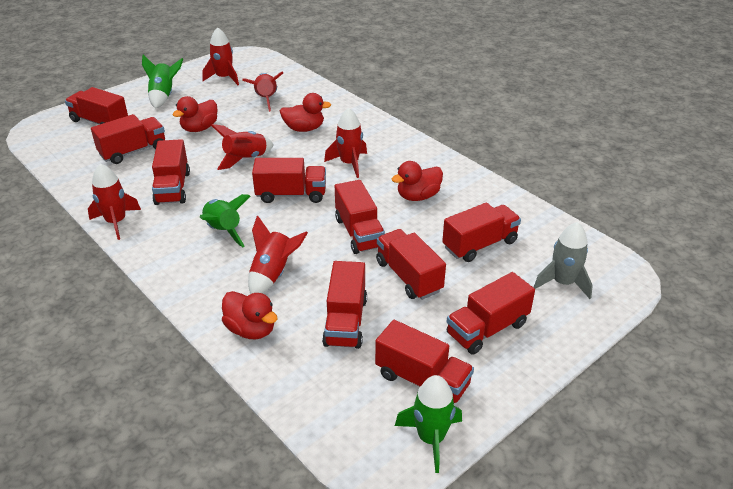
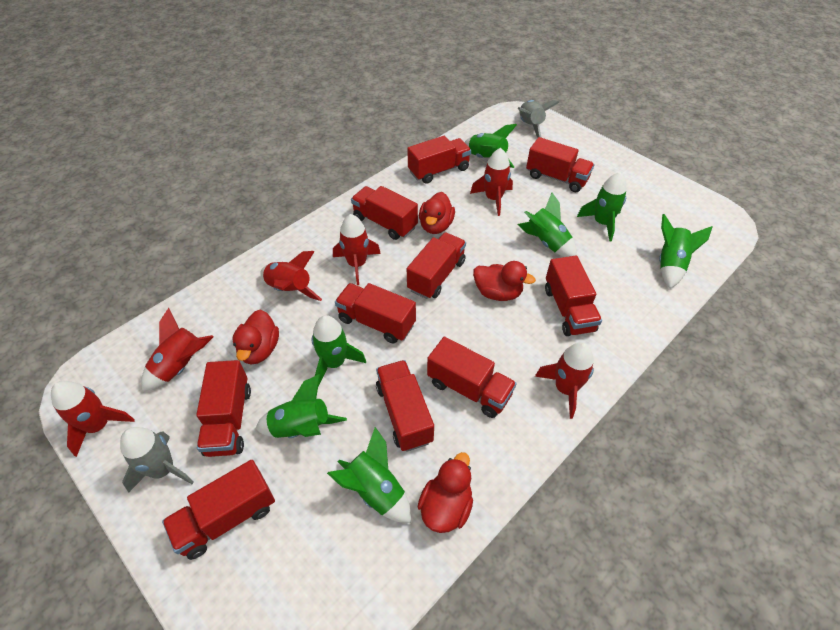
green rocket: 3 -> 7
grey rocket: 1 -> 2

